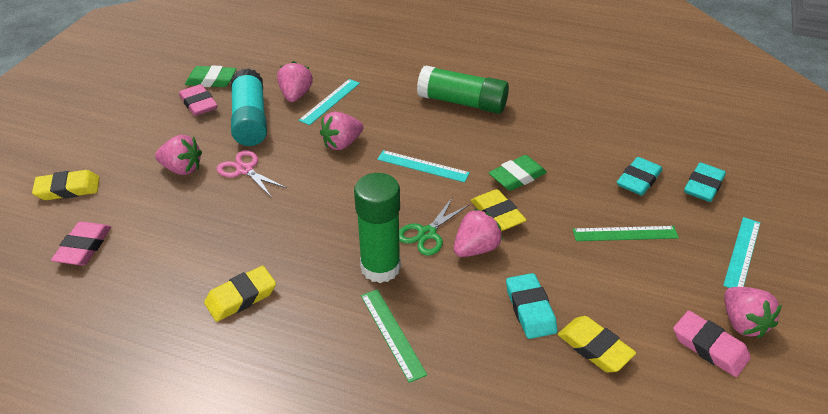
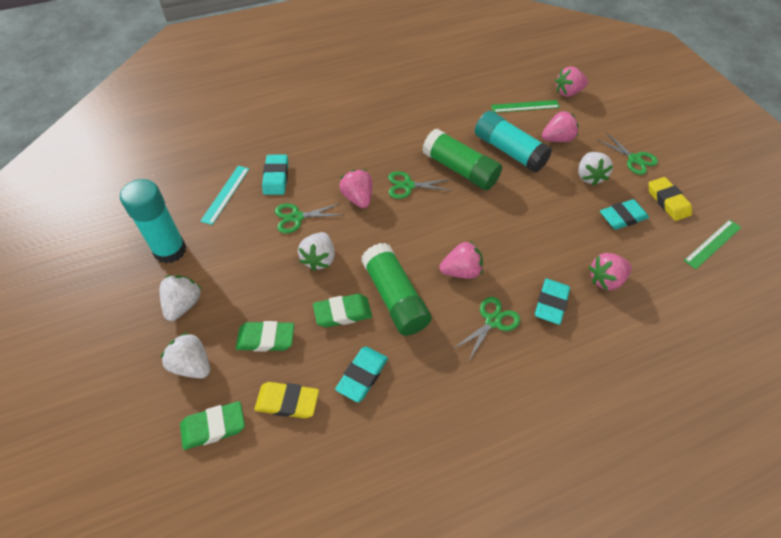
green eraser: 2 -> 3
green scissors: 1 -> 4
pink eraser: 3 -> 0
pink scissors: 1 -> 0
turquoise eraser: 3 -> 4
turquoise glue stick: 1 -> 2
turquoise ruler: 3 -> 1
white strawberry: 0 -> 4
yellow eraser: 4 -> 2

